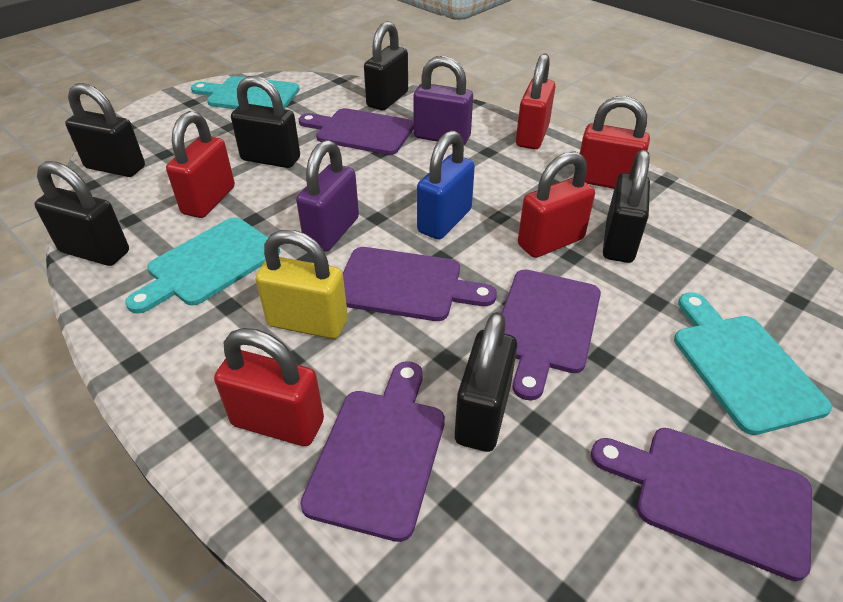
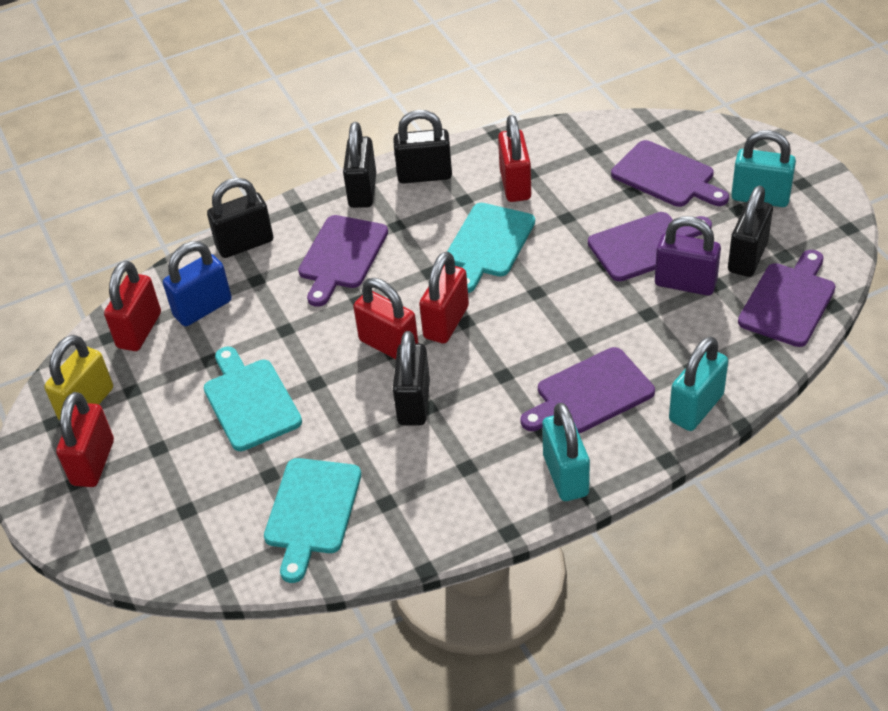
black padlock: 6 -> 5
purple padlock: 2 -> 1
turquoise padlock: 0 -> 3

